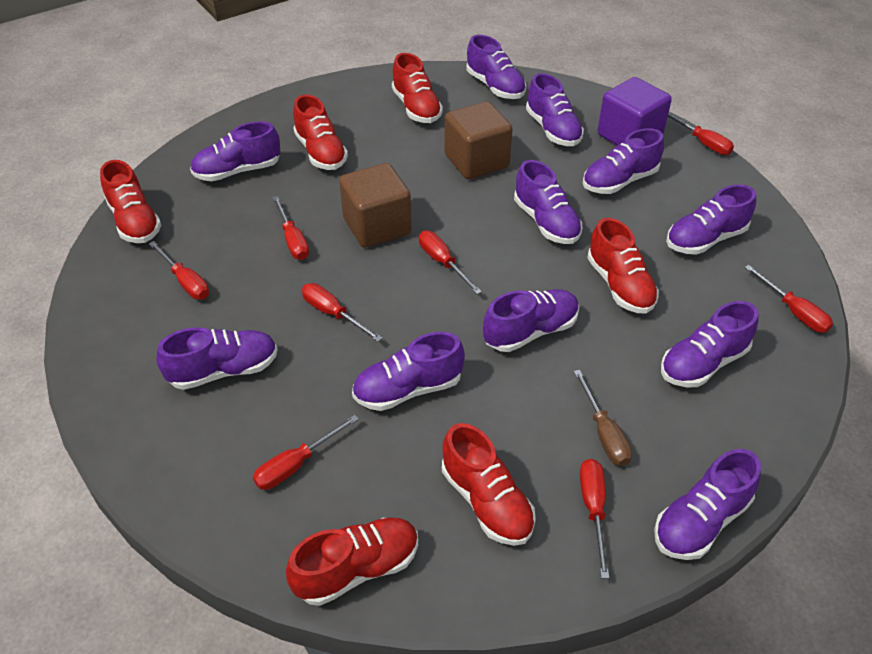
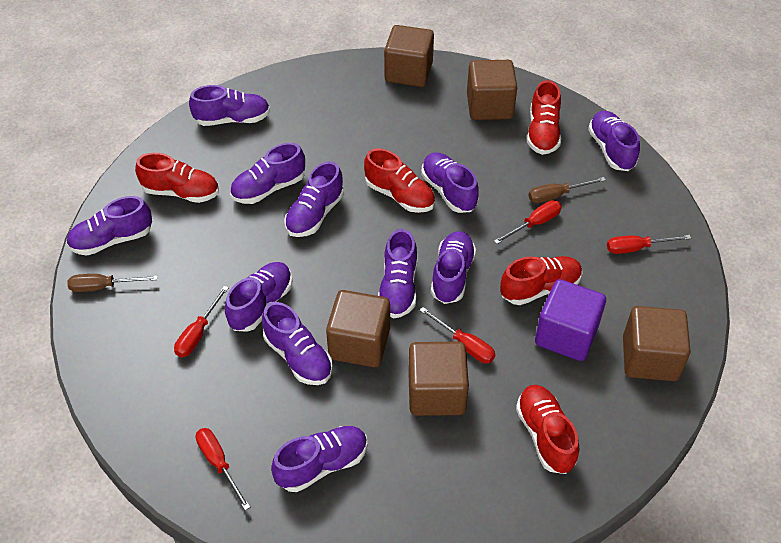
brown cube: 2 -> 5
brown screwdriver: 1 -> 2
red screwdriver: 8 -> 5
red shoe: 6 -> 5

